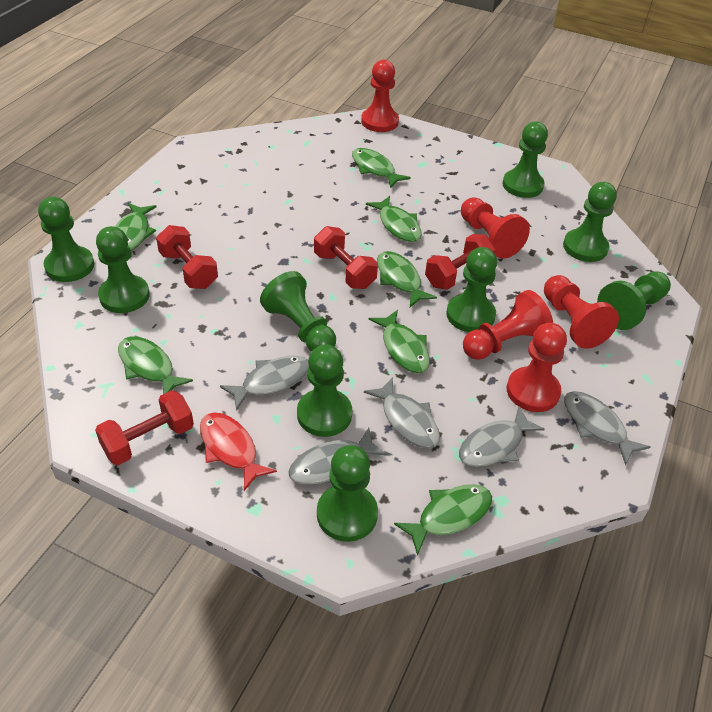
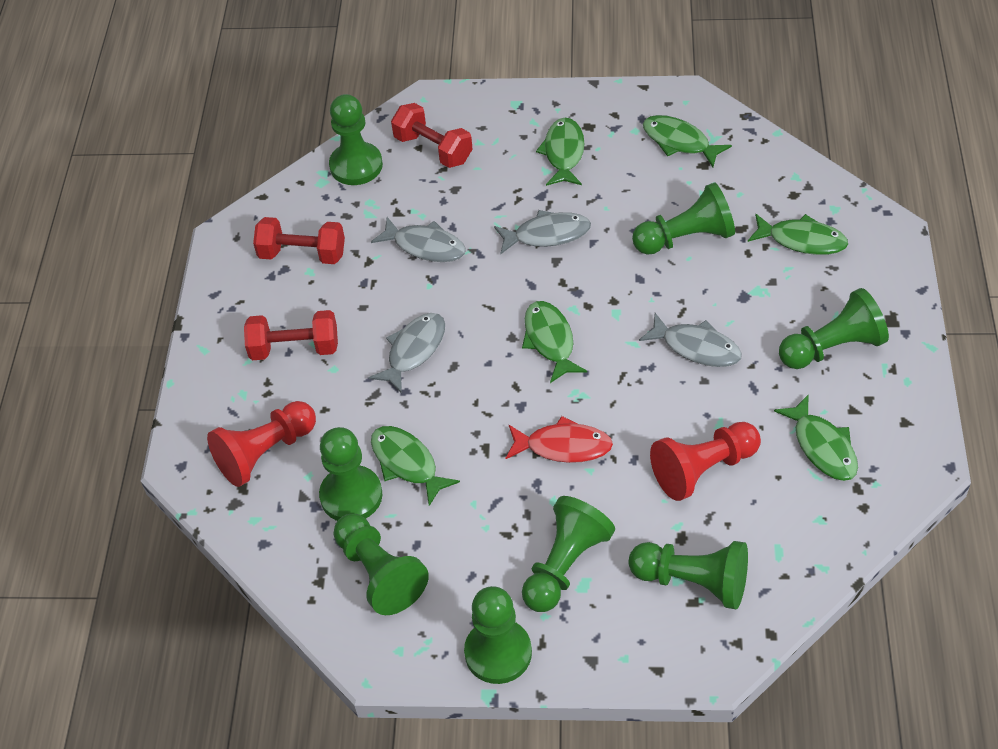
green fish: 7 -> 6
green pawn: 9 -> 8
grey fish: 5 -> 4
red dumbbell: 4 -> 3
red pawn: 5 -> 2

